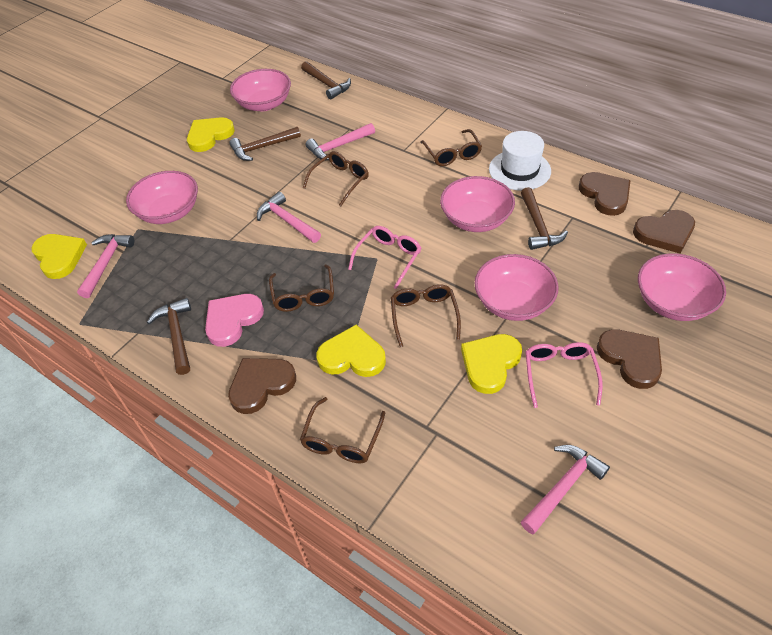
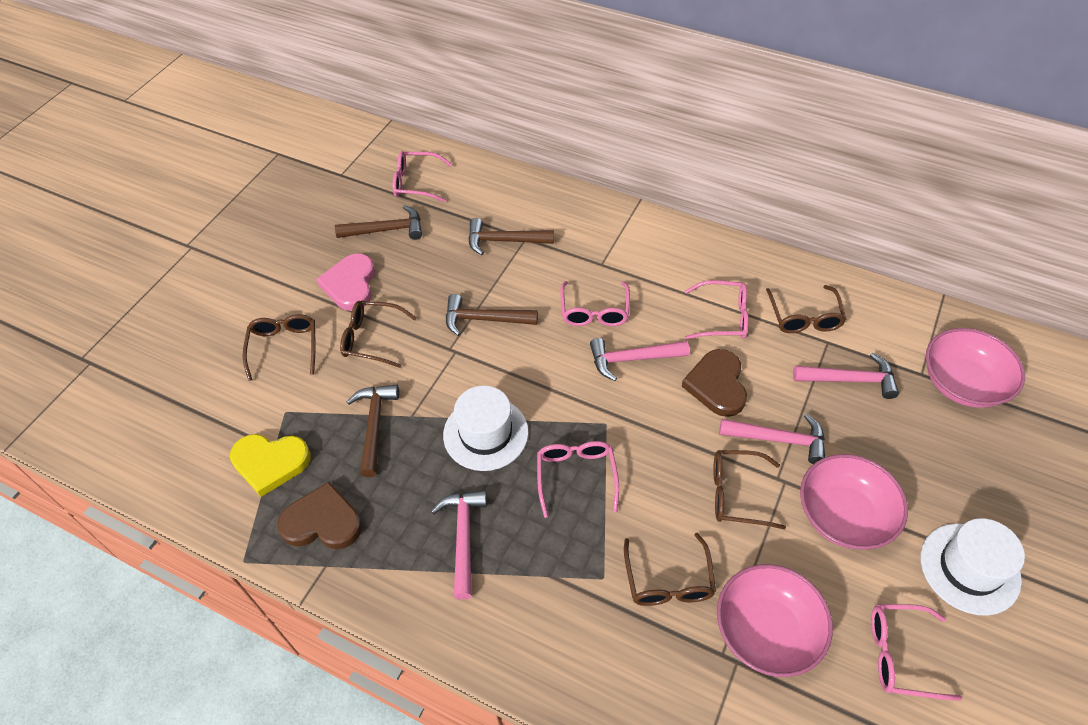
brown heart: 4 -> 2
pink bowl: 5 -> 3
pink glasses: 2 -> 5
white hat: 1 -> 2
yellow heart: 4 -> 1

